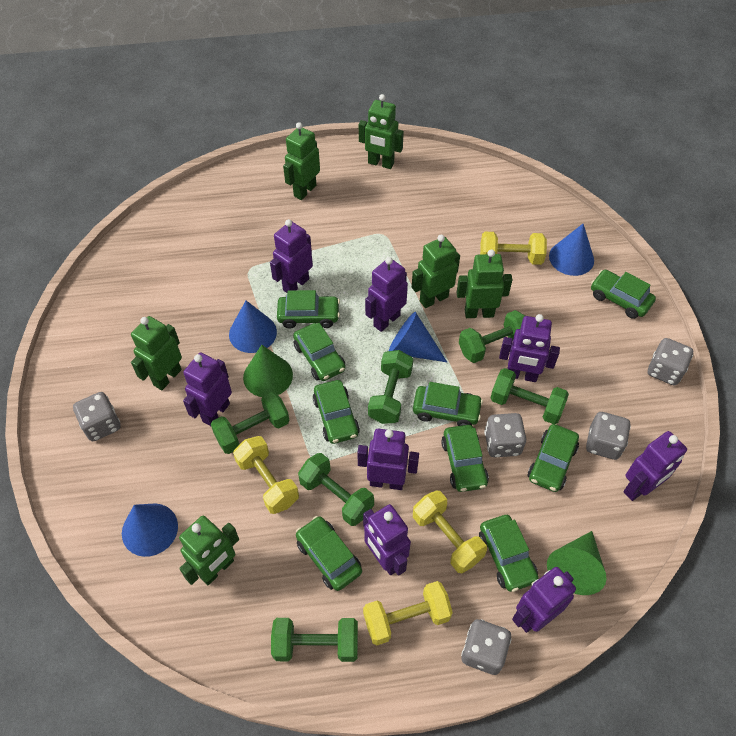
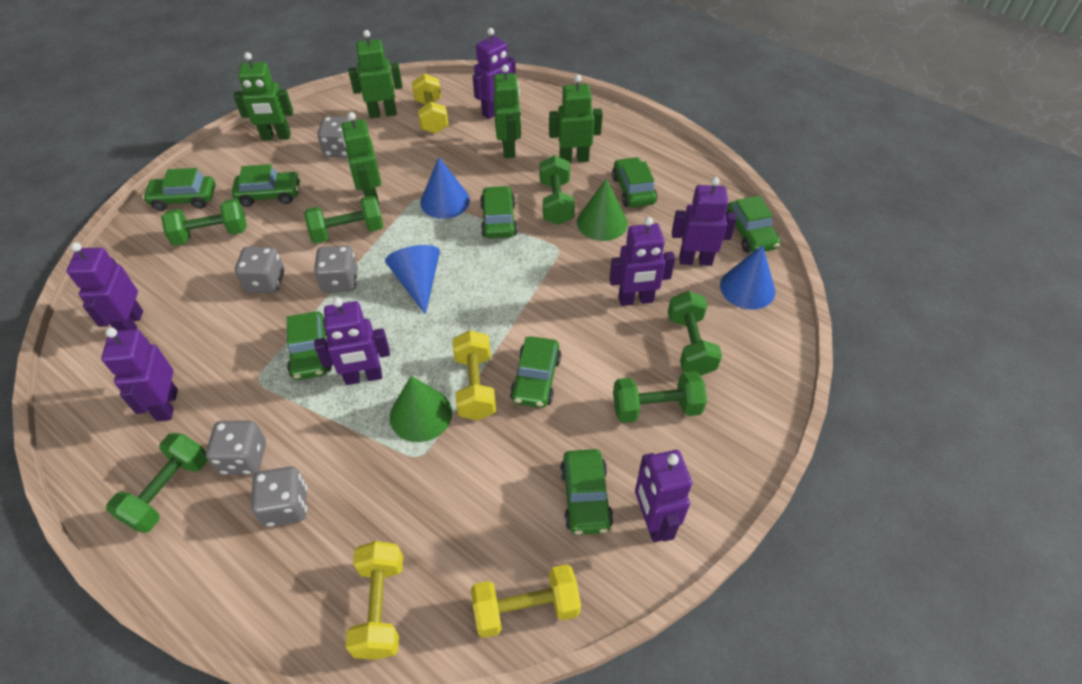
blue cone: 4 -> 3
green car: 9 -> 8
green robot: 6 -> 5
purple robot: 8 -> 7

